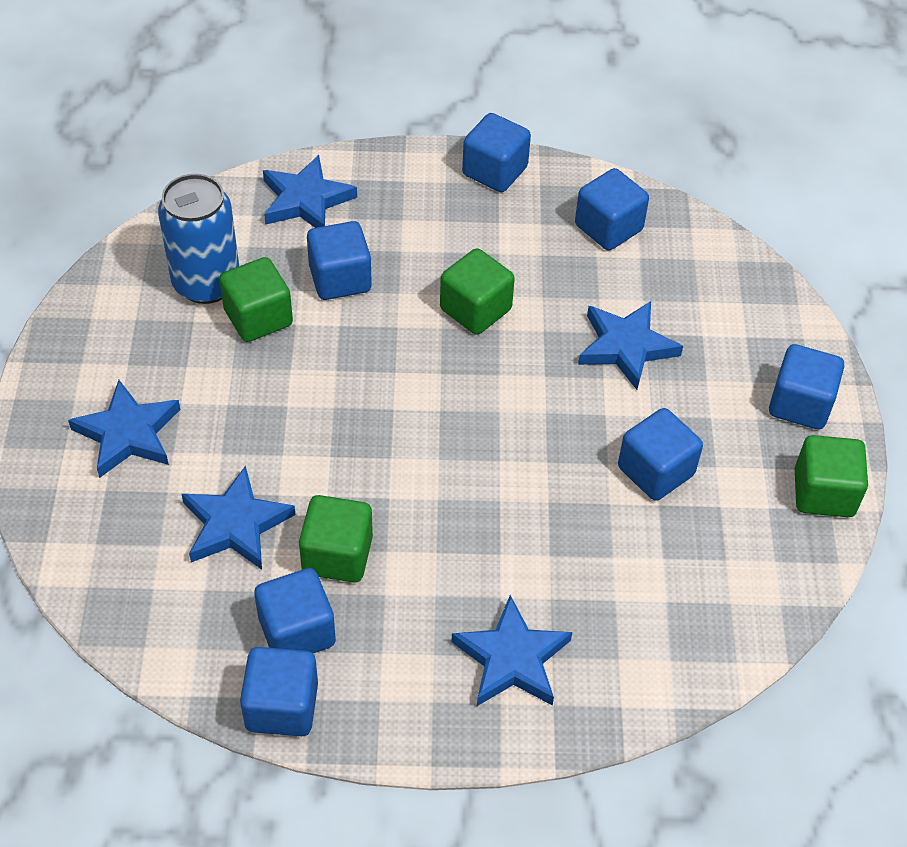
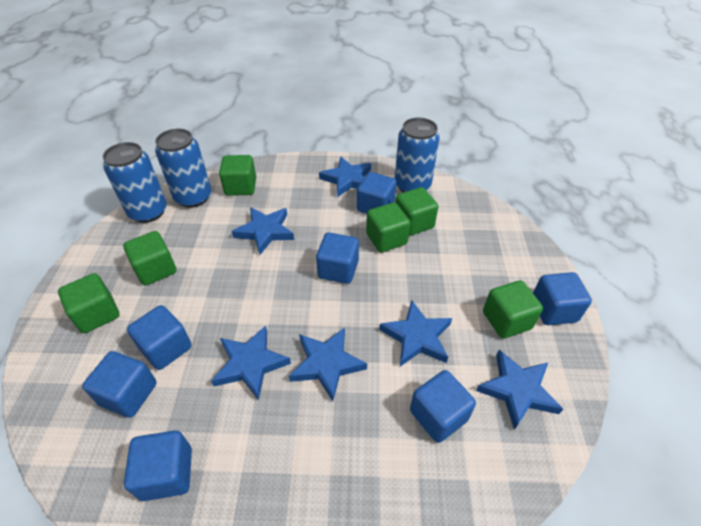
blue can: 1 -> 3
blue star: 5 -> 6
green cube: 4 -> 6

